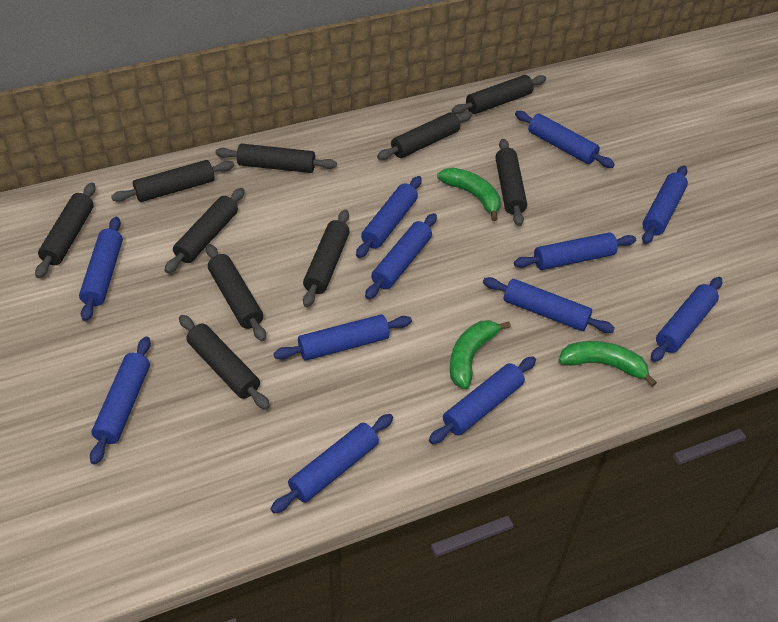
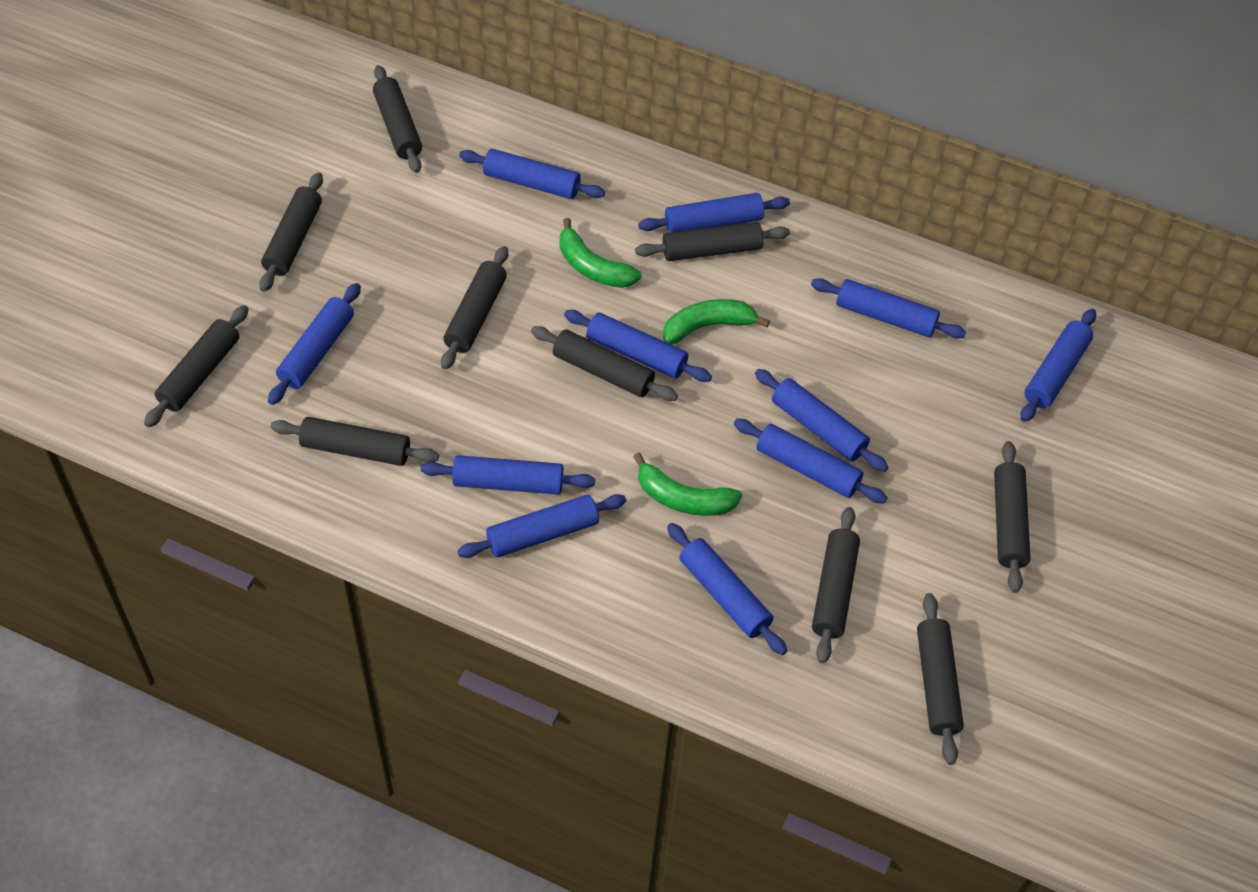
blue rolling pin: 12 -> 11

